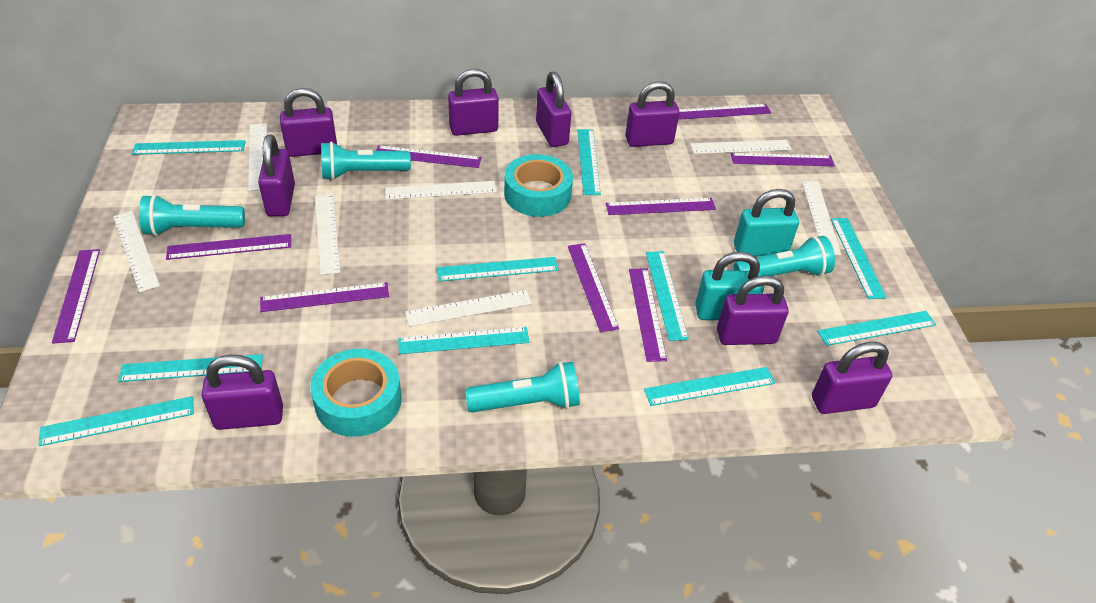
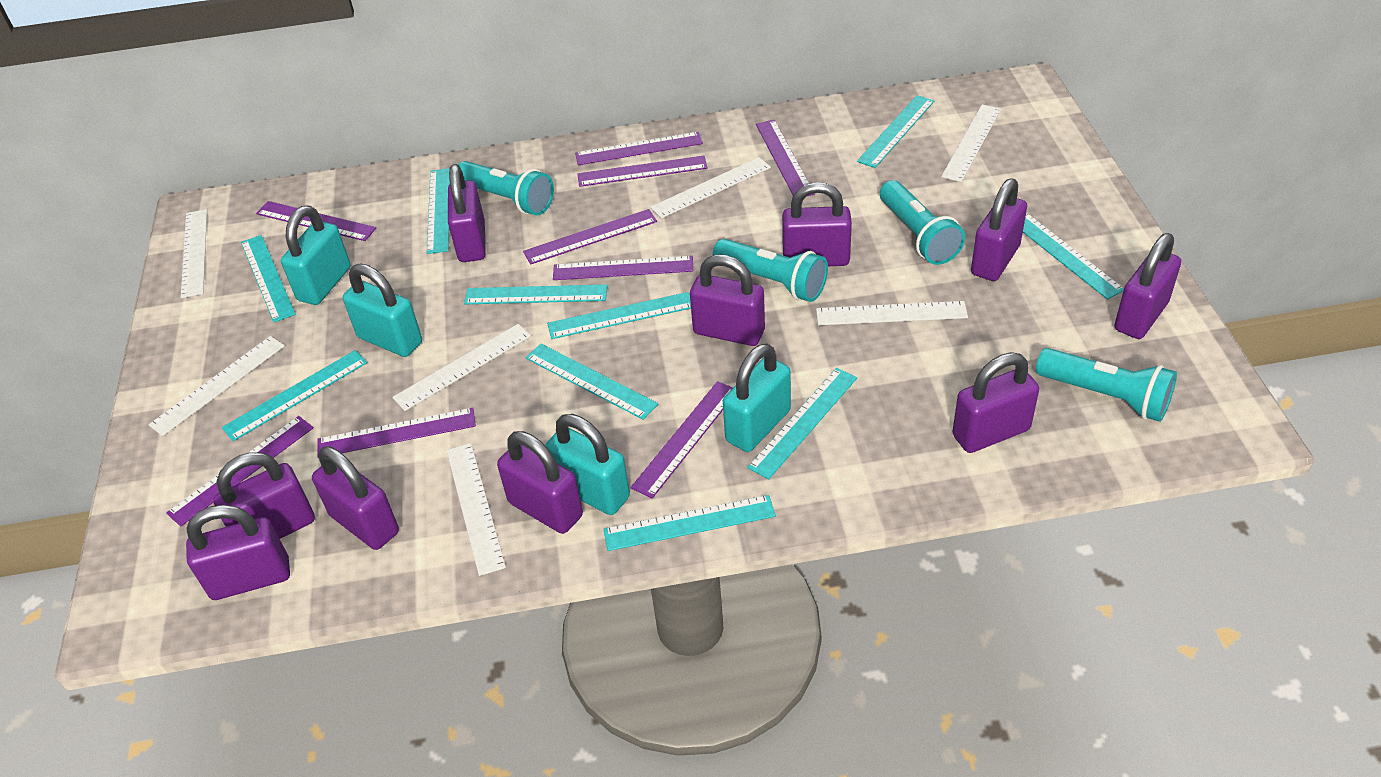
purple padlock: 8 -> 10
turquoise padlock: 2 -> 4
turquoise tape: 2 -> 0

